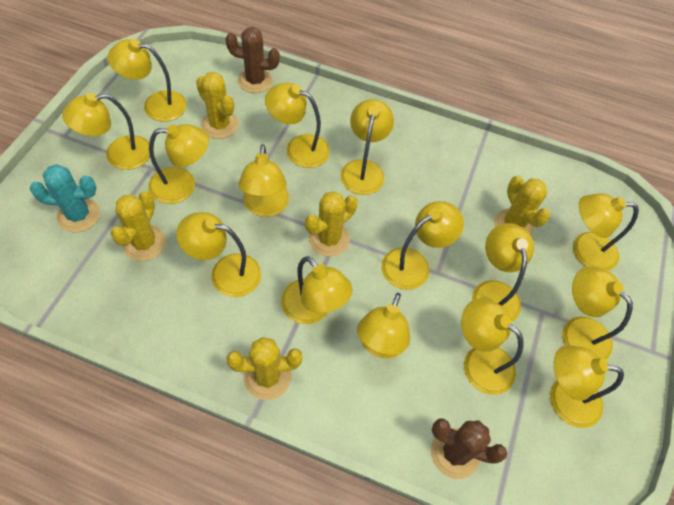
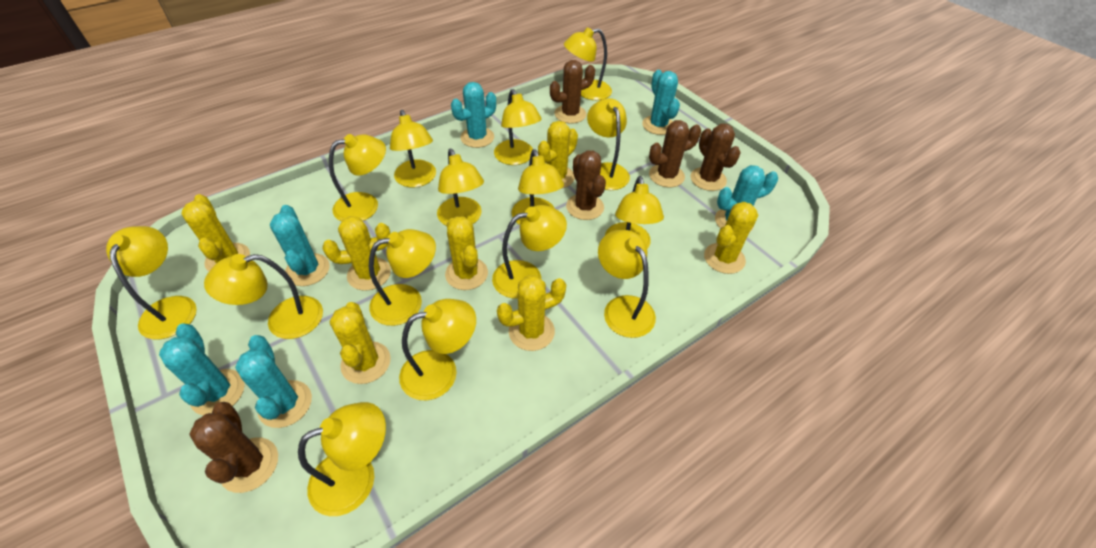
brown cactus: 2 -> 5
turquoise cactus: 1 -> 6
yellow cactus: 5 -> 7

